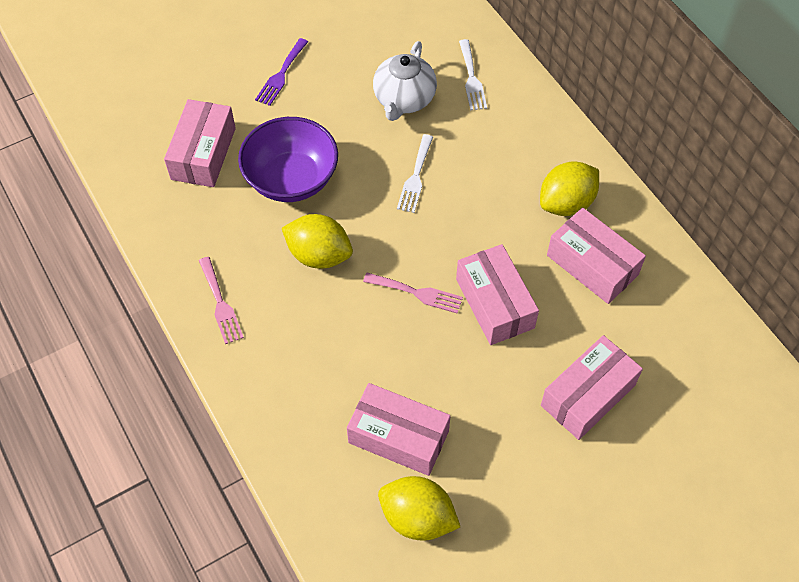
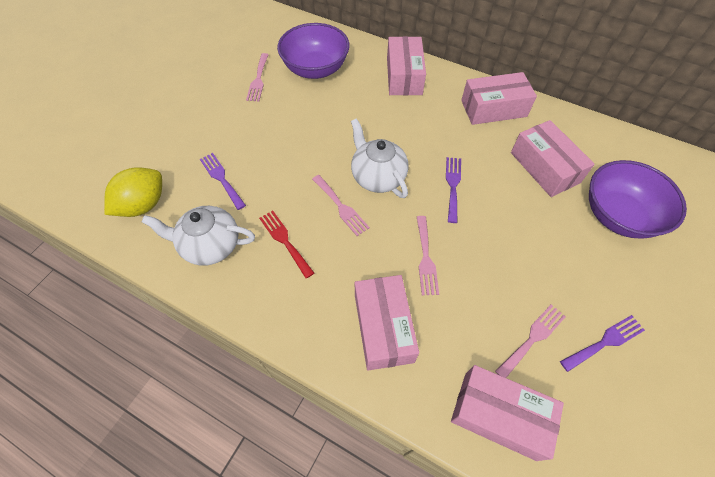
pink fork: 2 -> 4
purple bowl: 1 -> 2
purple fork: 1 -> 3
red fork: 0 -> 1
white fork: 2 -> 0
white teapot: 1 -> 2
yellow lemon: 3 -> 1

